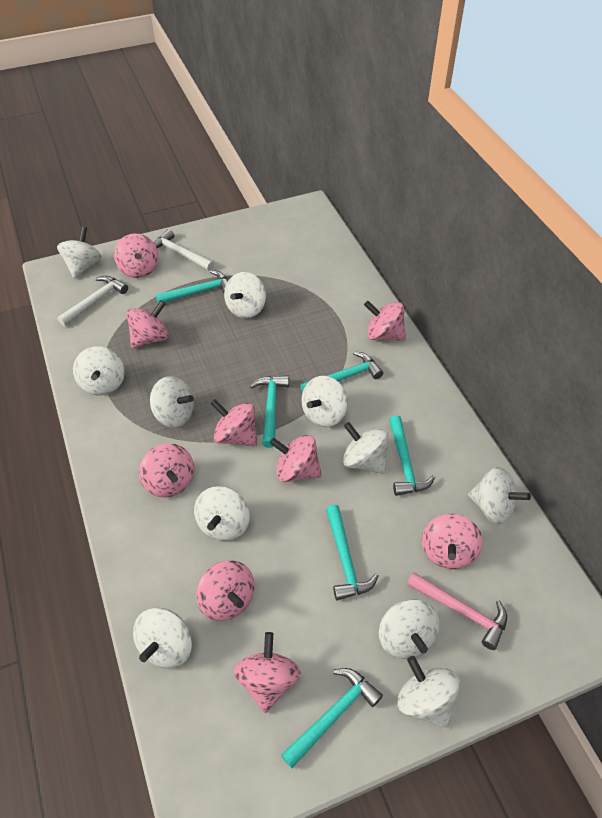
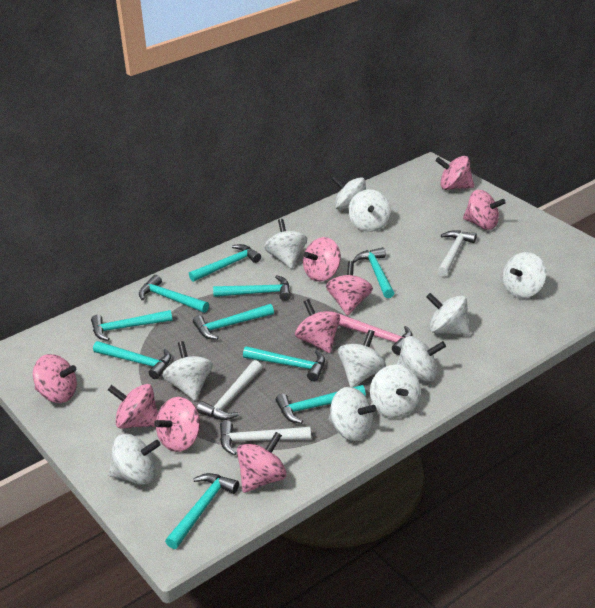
turquoise hammer: 6 -> 10
white hammer: 2 -> 3

